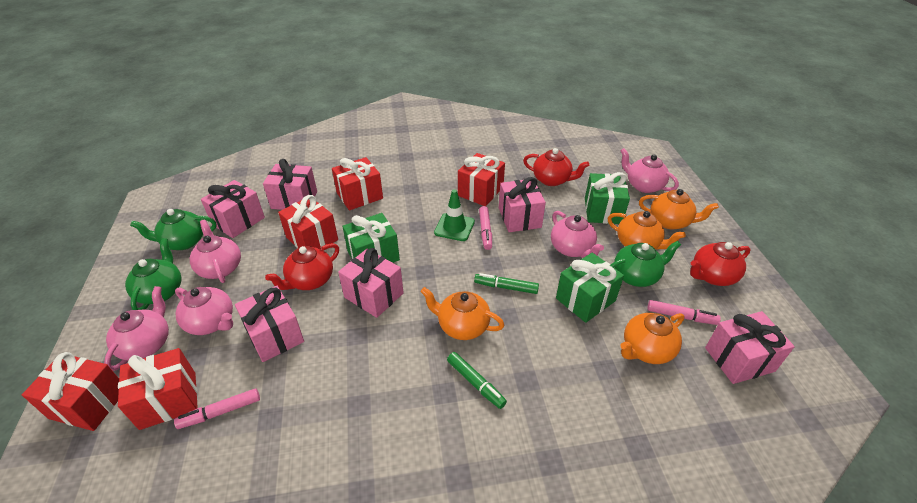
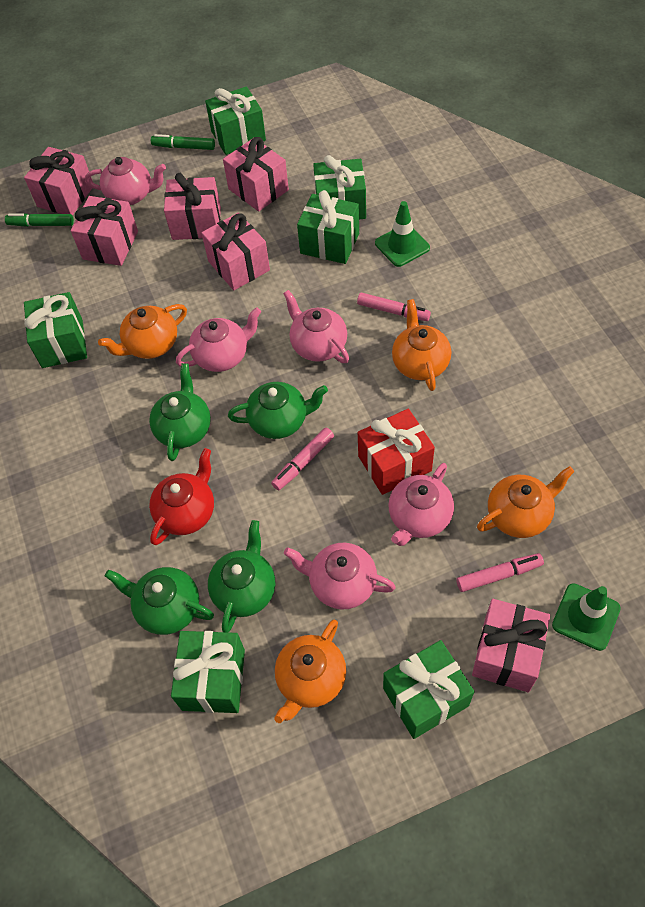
green gift: 3 -> 6
green teapot: 3 -> 4
green traffic cone: 1 -> 2
red gift: 5 -> 1
red teapot: 3 -> 1

